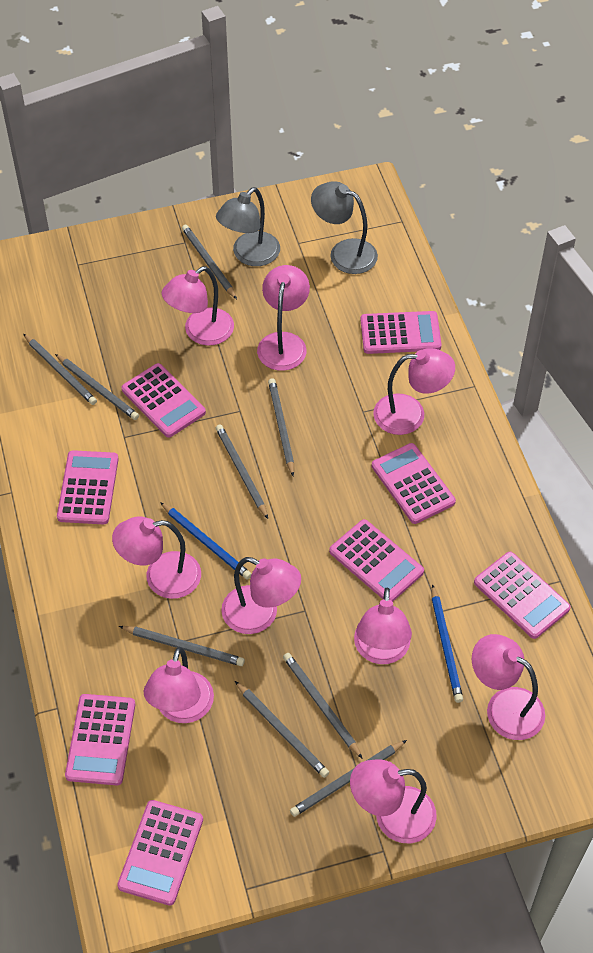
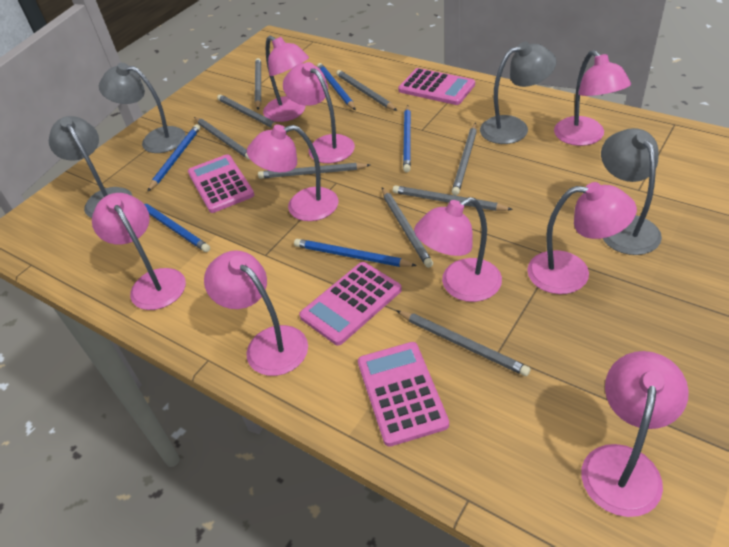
blue pencil: 2 -> 5
grey lamp: 2 -> 4
pink calculator: 8 -> 4

